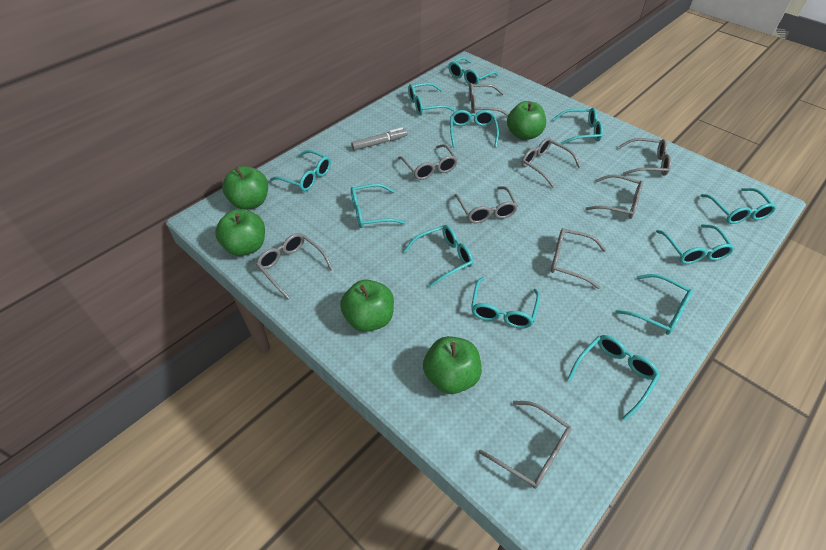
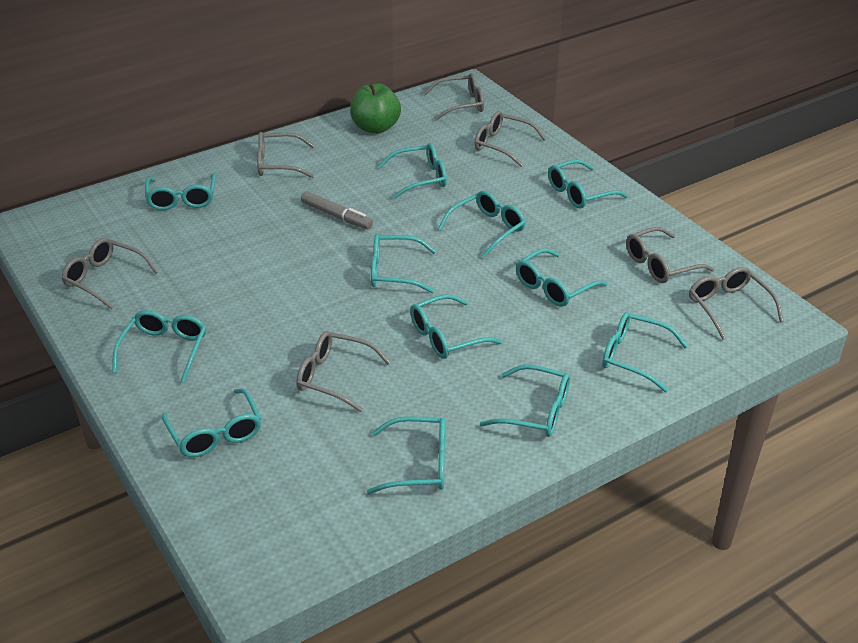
green apple: 5 -> 1
grey glasses: 9 -> 7

